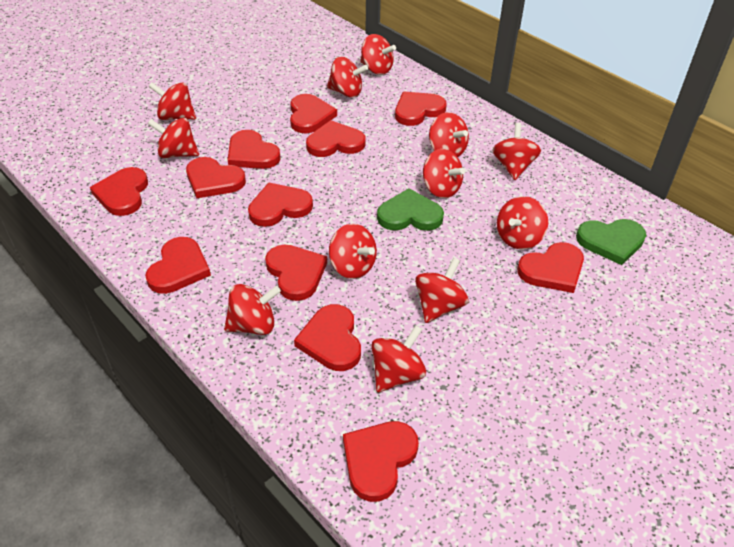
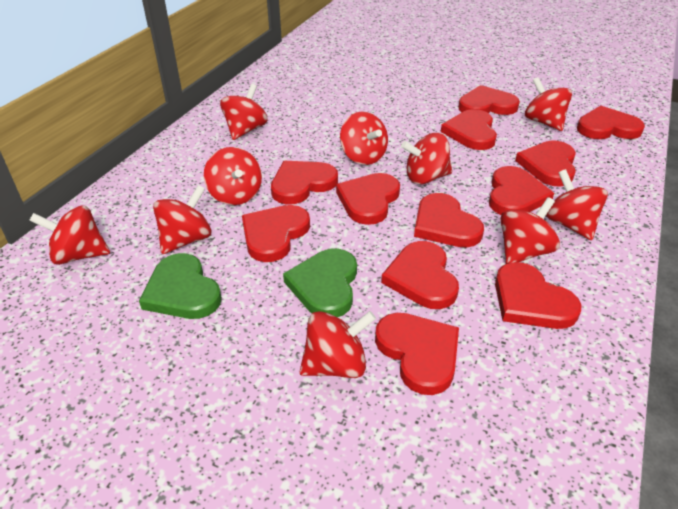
red spinning top: 12 -> 10

